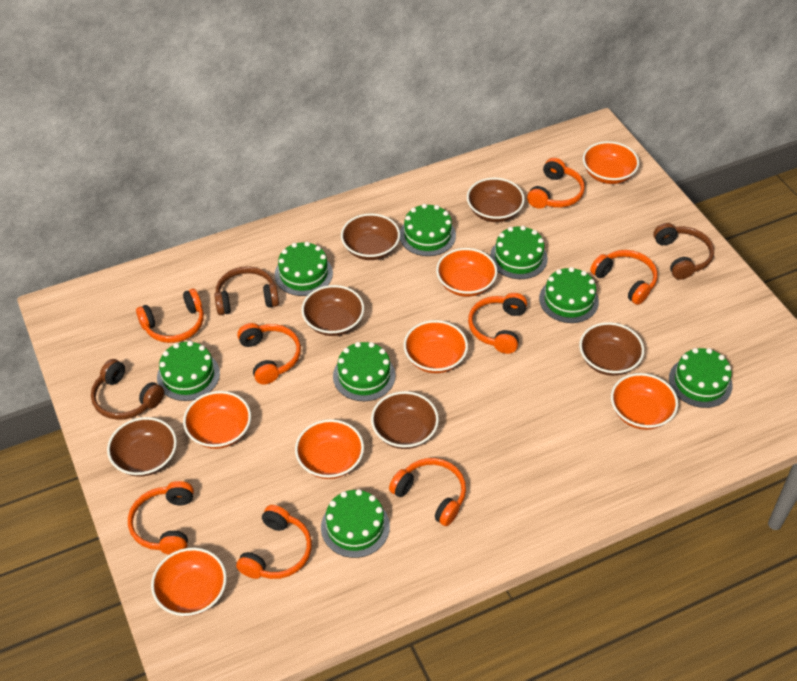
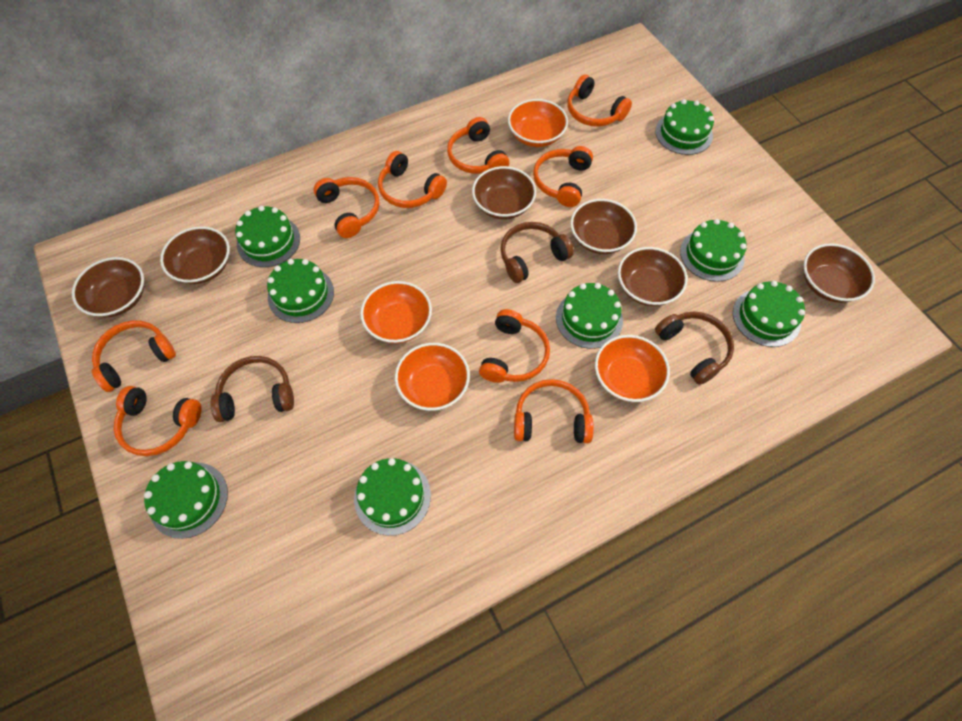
orange bowl: 7 -> 4
orange headphones: 8 -> 9

